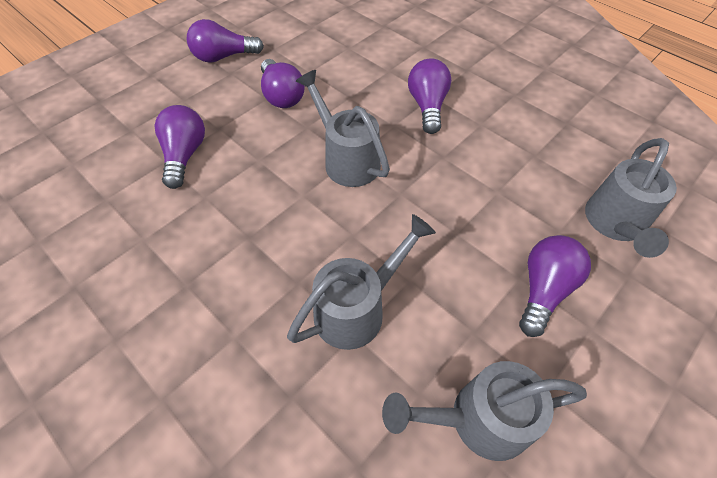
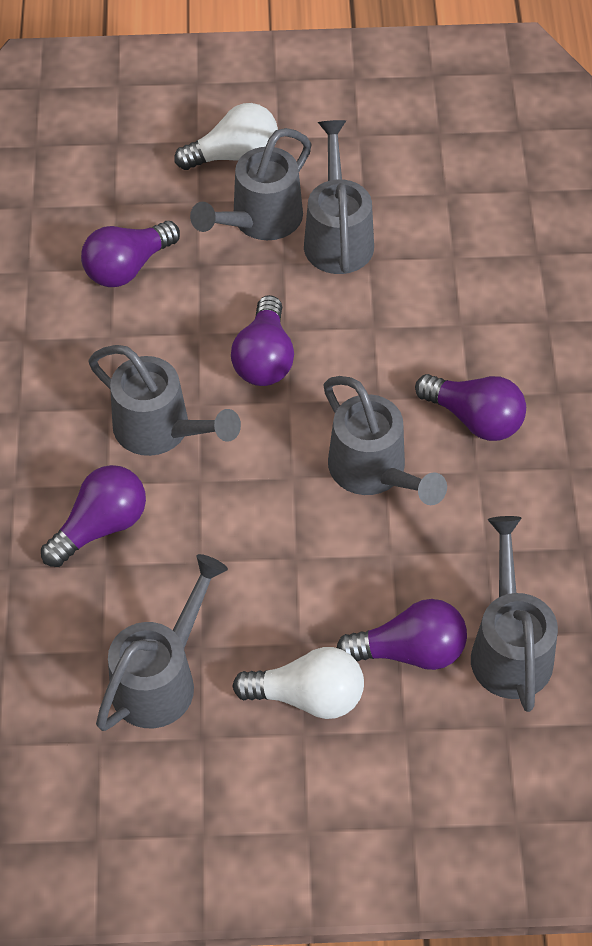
grey watering can: 4 -> 6
white light bulb: 0 -> 2

